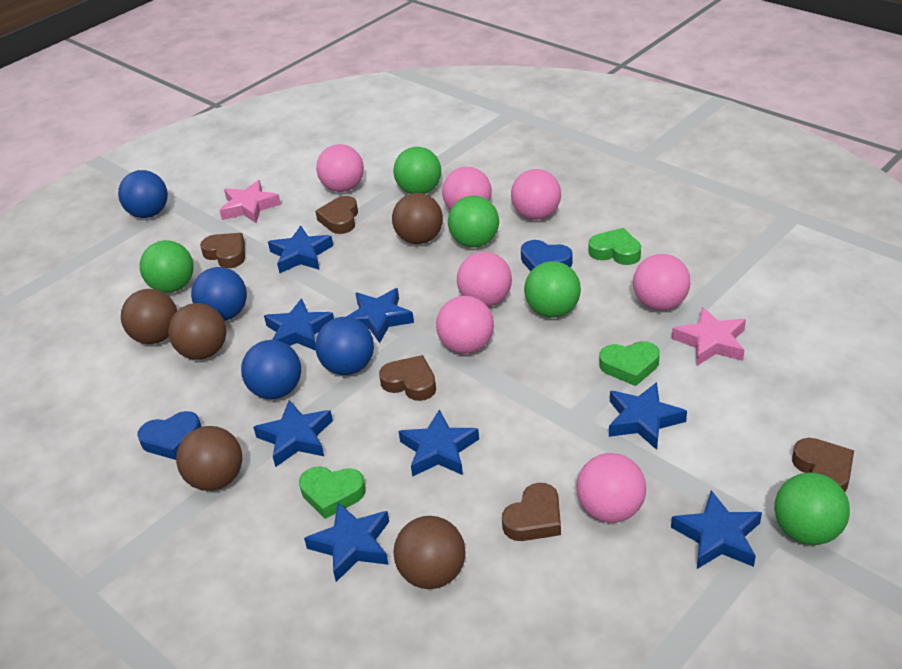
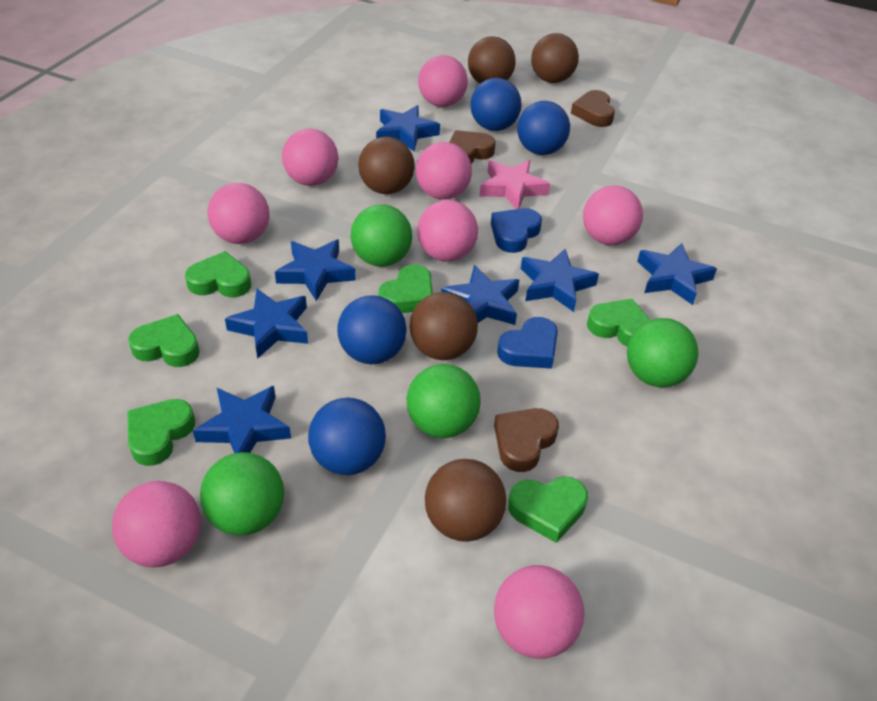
blue star: 8 -> 7
brown heart: 5 -> 3
green ball: 5 -> 4
green heart: 3 -> 6
pink ball: 7 -> 8
pink star: 2 -> 1

